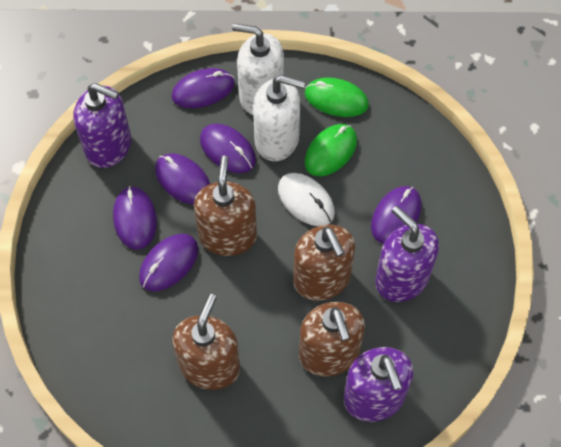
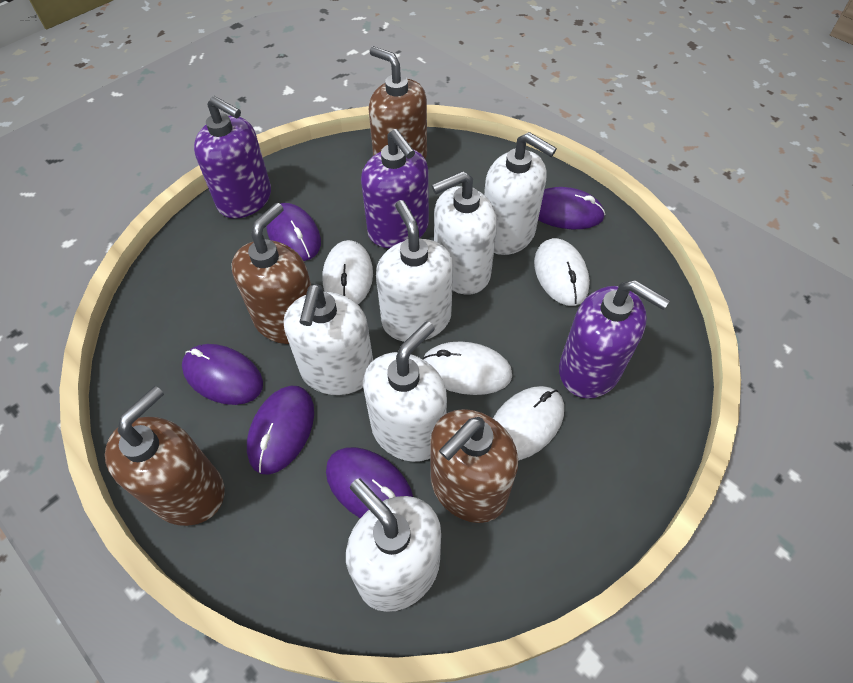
green mouse: 2 -> 0
purple mouse: 6 -> 5
white mouse: 1 -> 4
white soap dispenser: 2 -> 6

